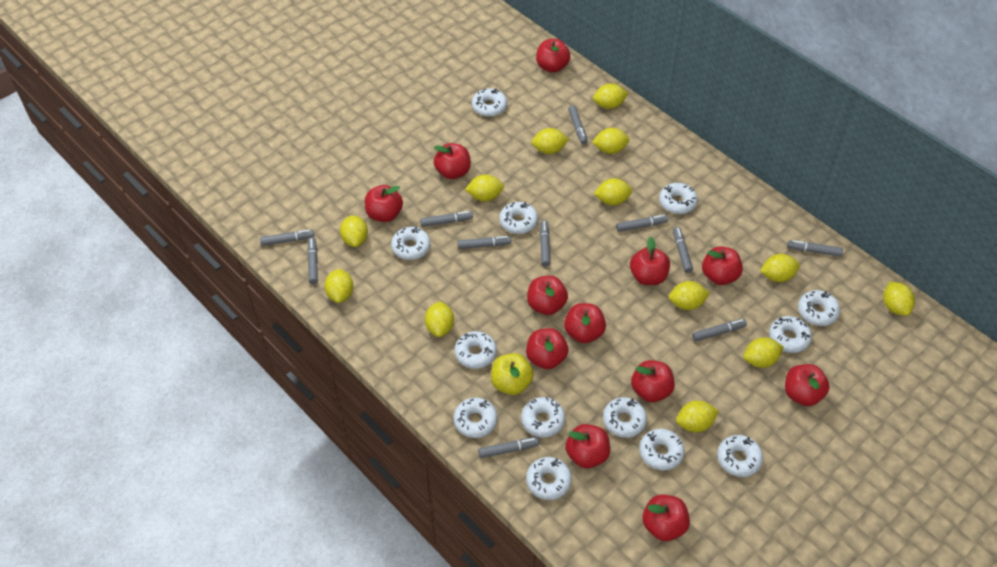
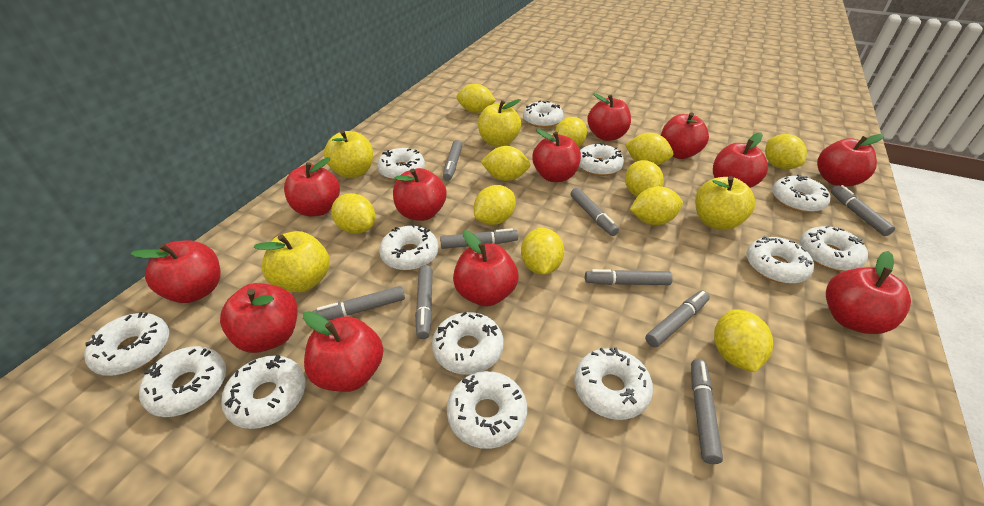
grey marker: 11 -> 9
yellow apple: 1 -> 4
yellow lemon: 13 -> 11

